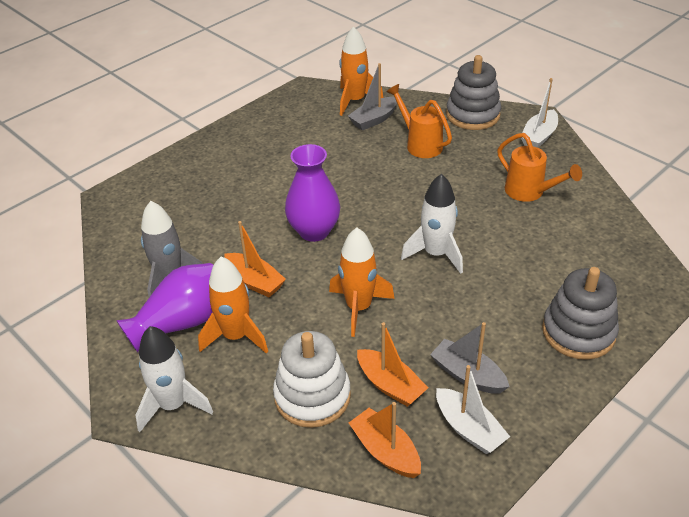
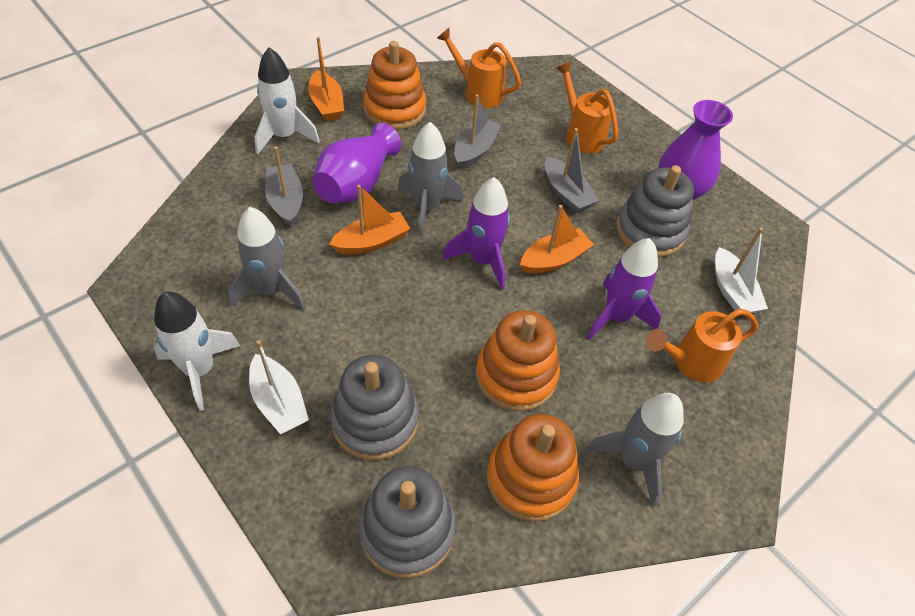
grey boat: 2 -> 3
grey rocket: 1 -> 3
grey stacking toy: 2 -> 3
orange rocket: 3 -> 0
orange stacking toy: 0 -> 3
orange watering can: 2 -> 3
purple rocket: 0 -> 2
white stacking toy: 1 -> 0

